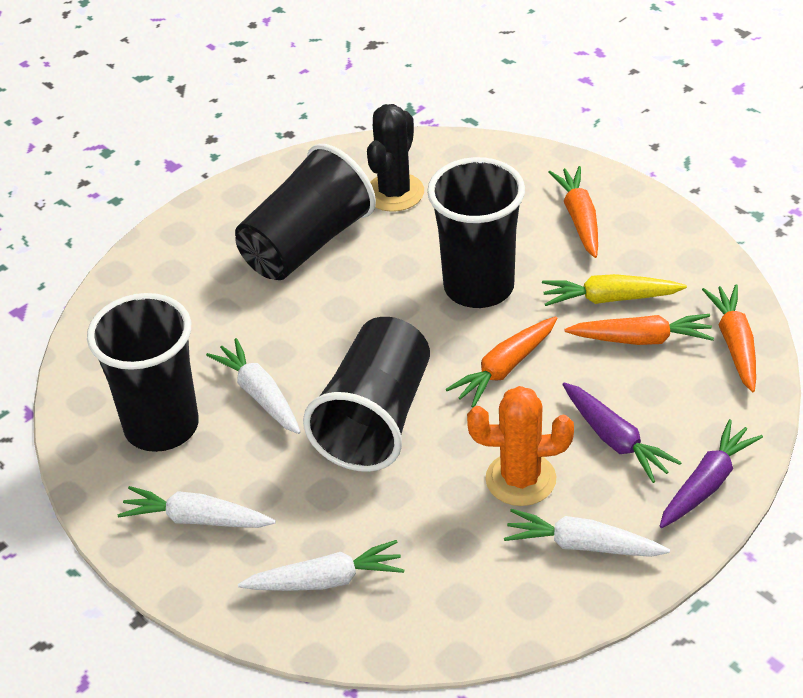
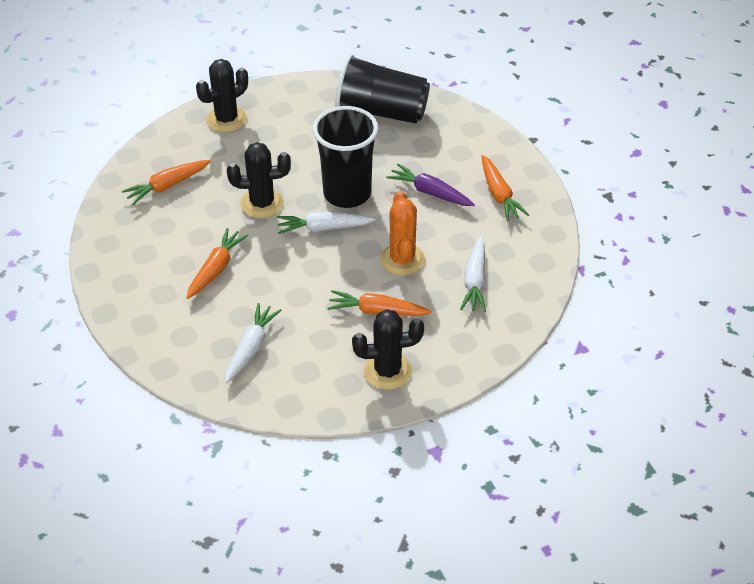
black cactus: 1 -> 3
black cup: 4 -> 2
purple carrot: 2 -> 1
white carrot: 4 -> 3
yellow carrot: 1 -> 0

